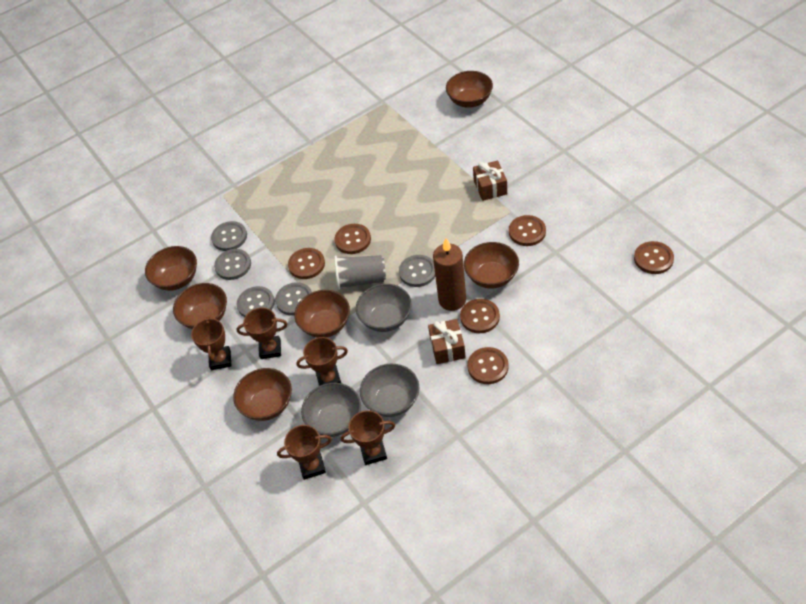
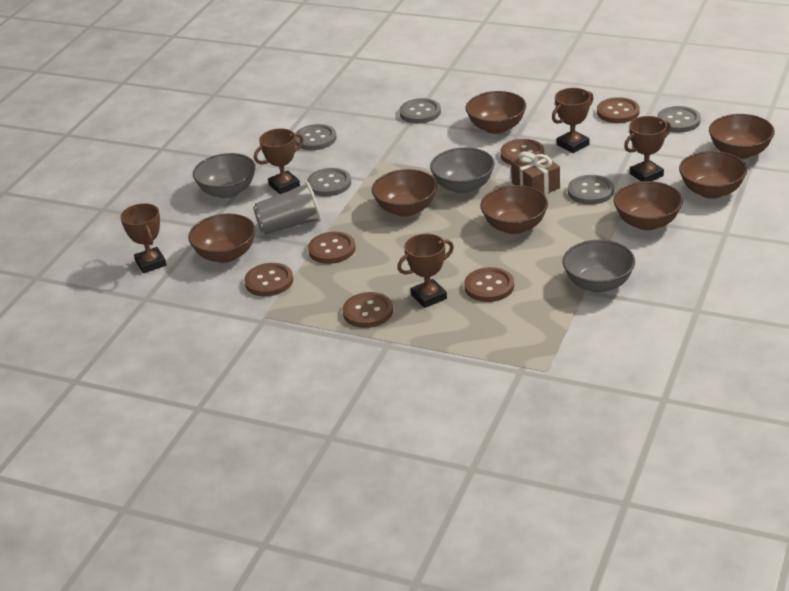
brown bowl: 6 -> 7
brown candle: 1 -> 0
brown gift: 2 -> 1

